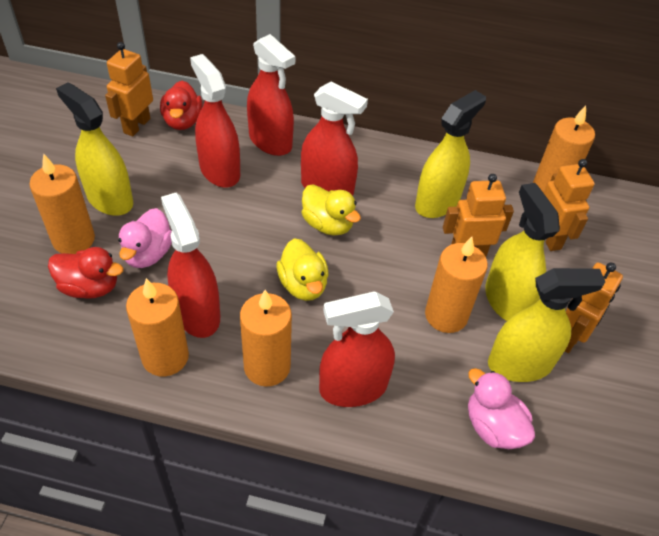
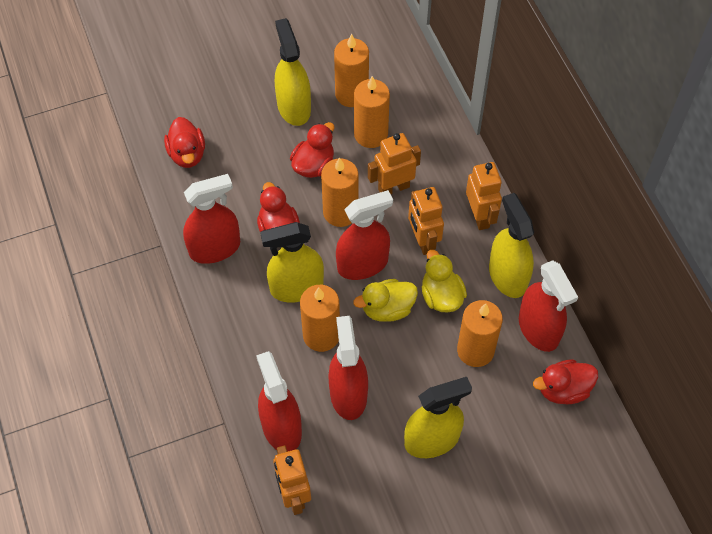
pink duck: 2 -> 0
red duck: 2 -> 4

